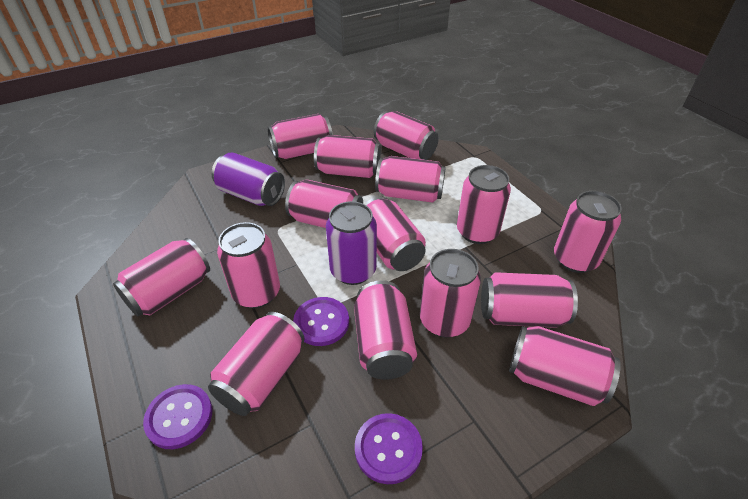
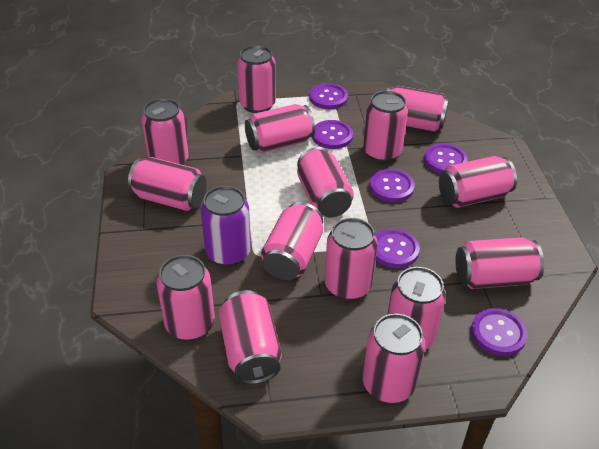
purple button: 3 -> 6
purple can: 2 -> 1

